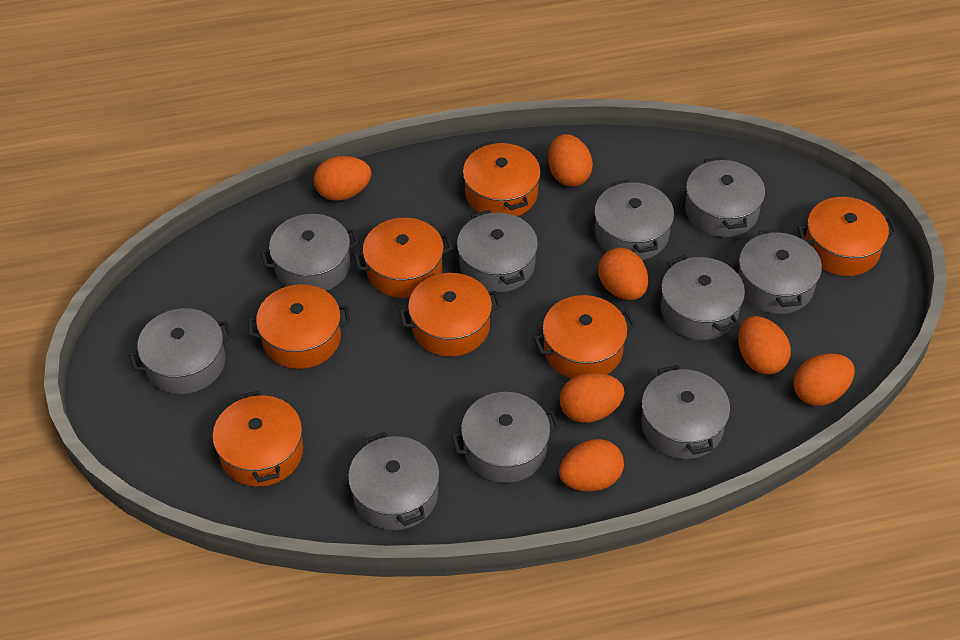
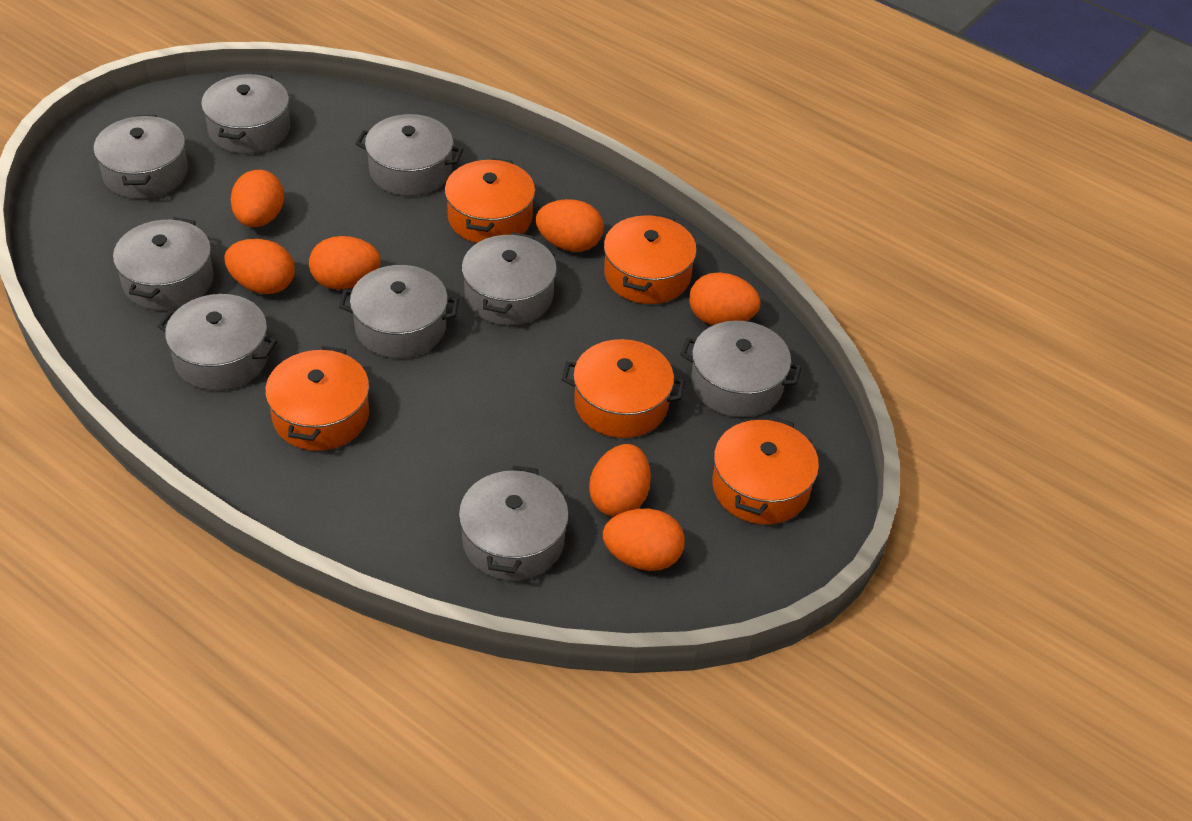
grey pot: 10 -> 9
orange pot: 7 -> 5

